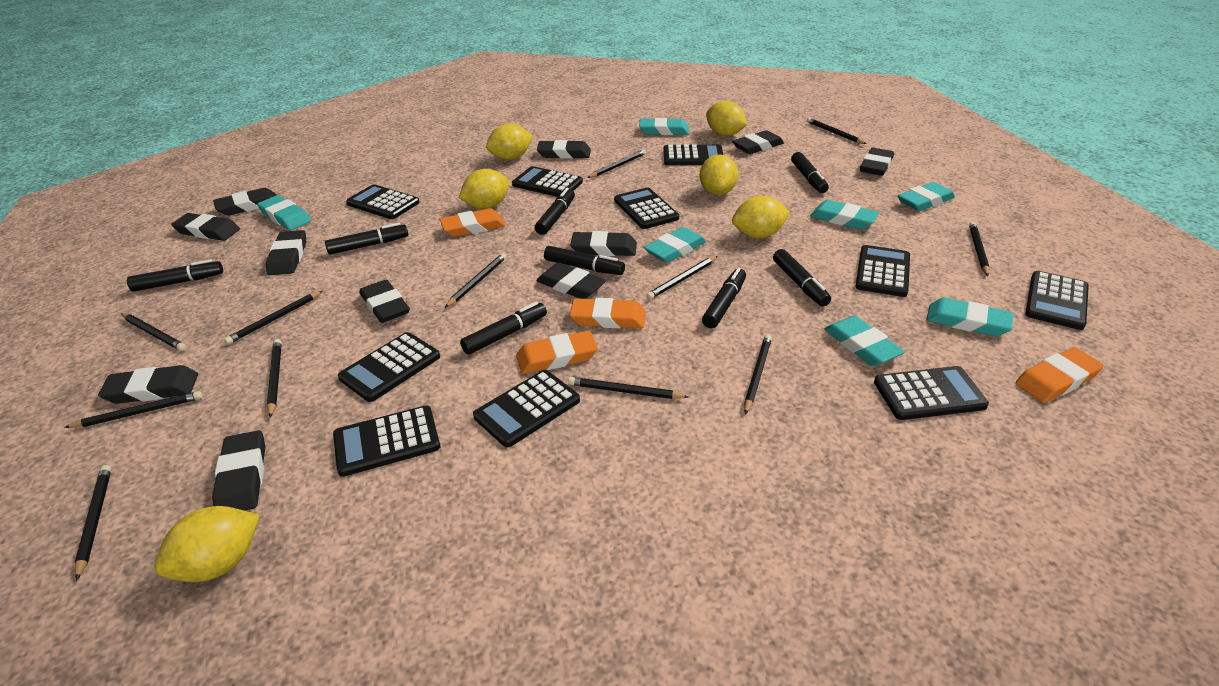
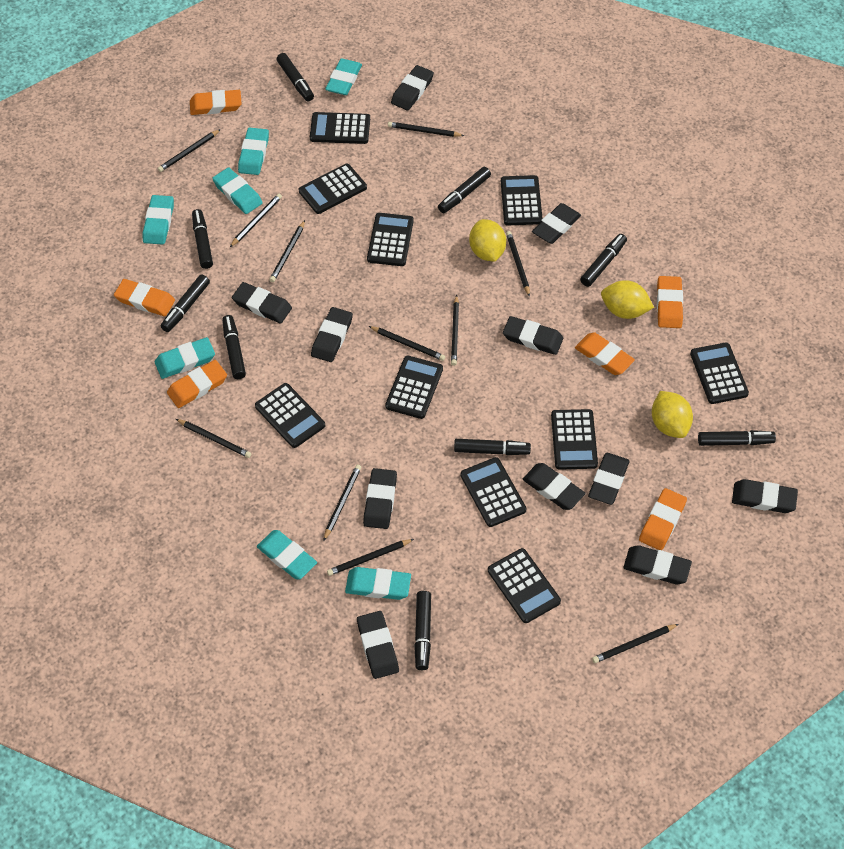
black marker: 8 -> 9
black pencil: 12 -> 11
orange eraser: 4 -> 6
yellow lemon: 6 -> 3

